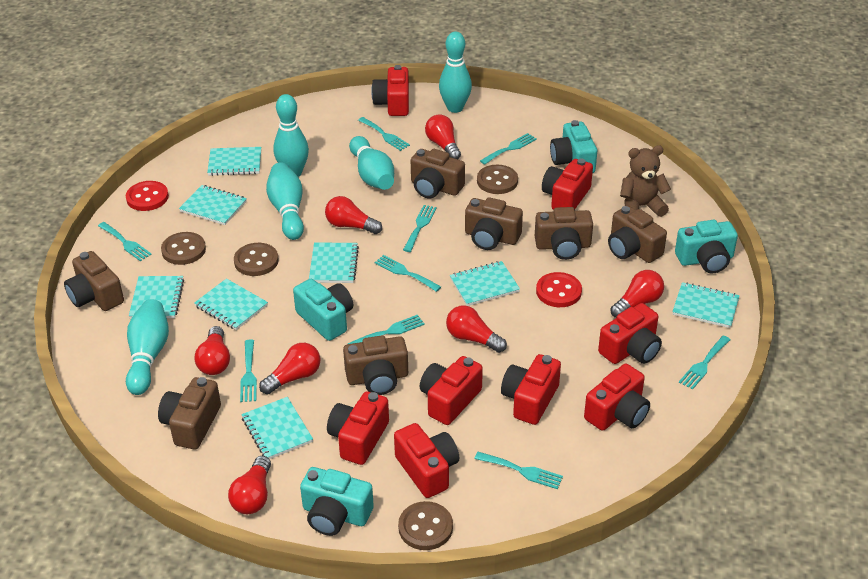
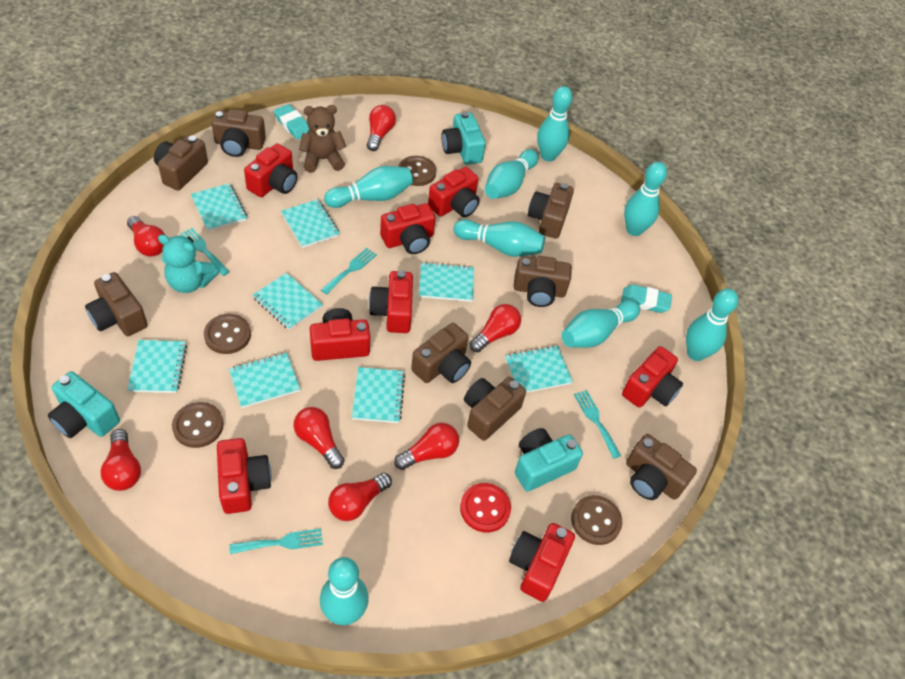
brown camera: 7 -> 8
red button: 2 -> 1
turquoise bowling pin: 5 -> 8
turquoise camera: 4 -> 3
turquoise eraser: 0 -> 2
turquoise fork: 9 -> 4
turquoise teddy bear: 0 -> 1

